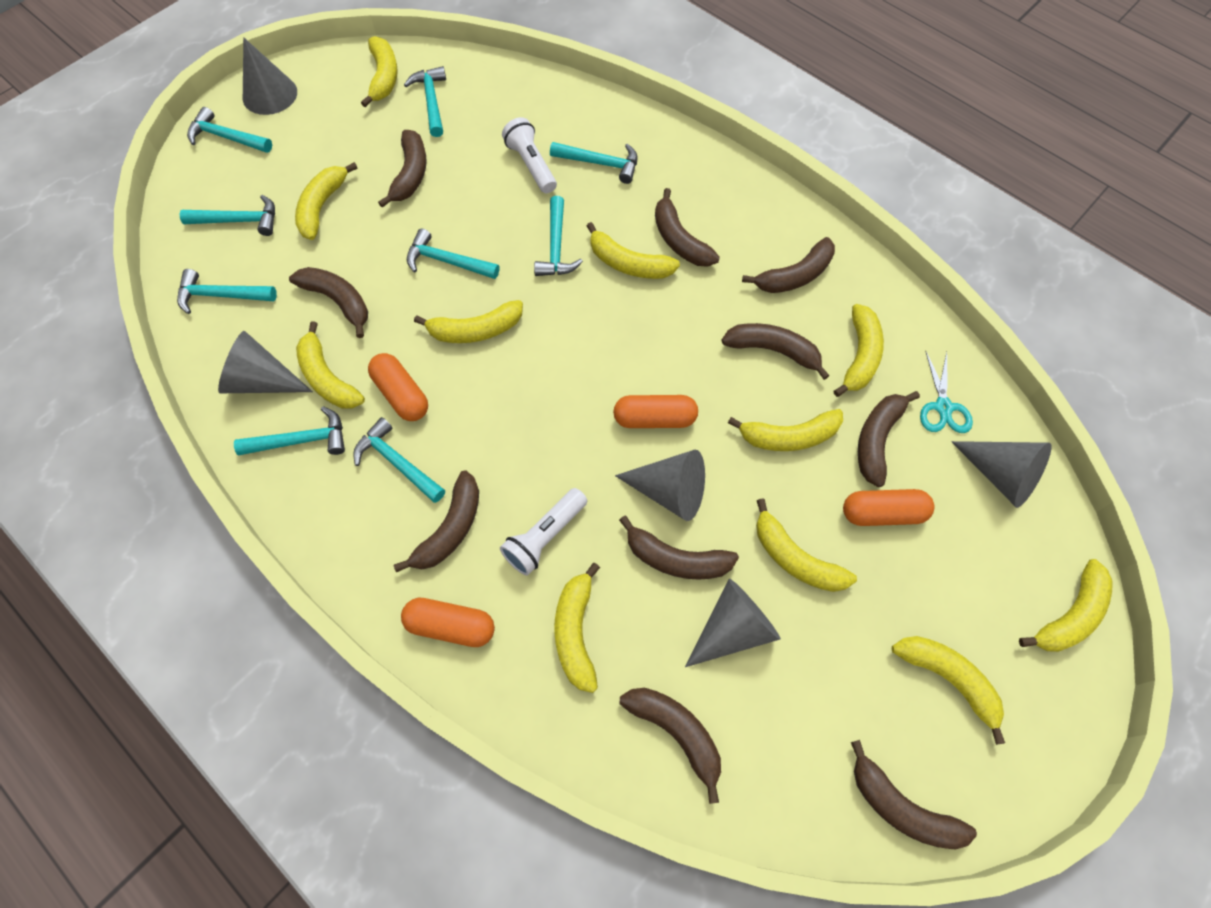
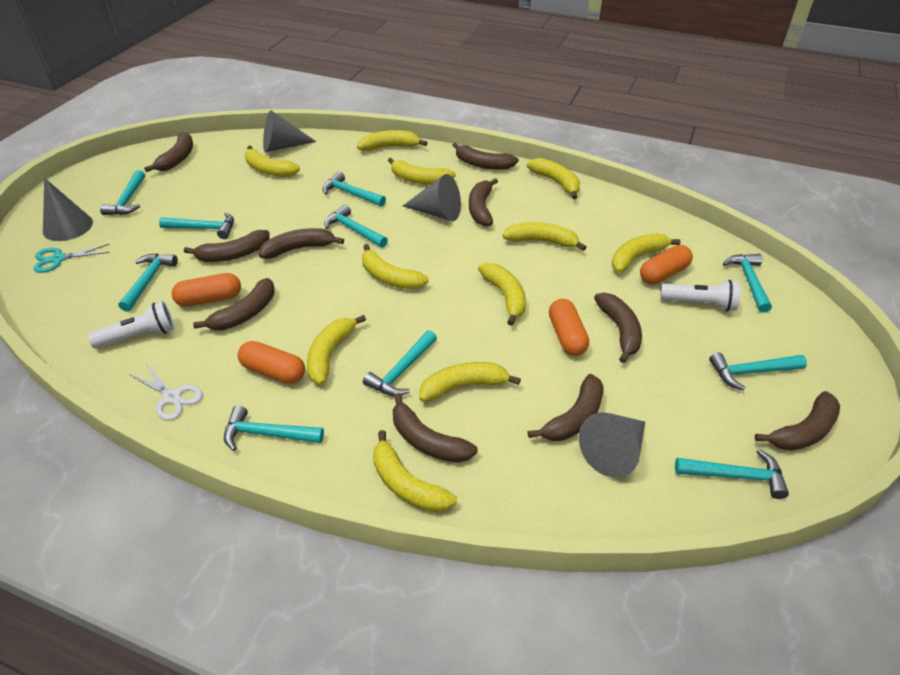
grey cone: 5 -> 4
turquoise hammer: 9 -> 10
white scissors: 0 -> 1

